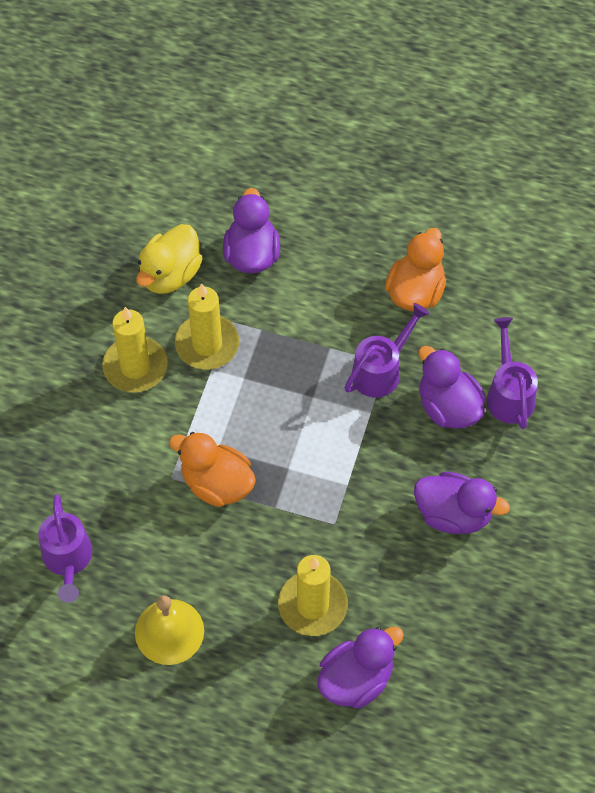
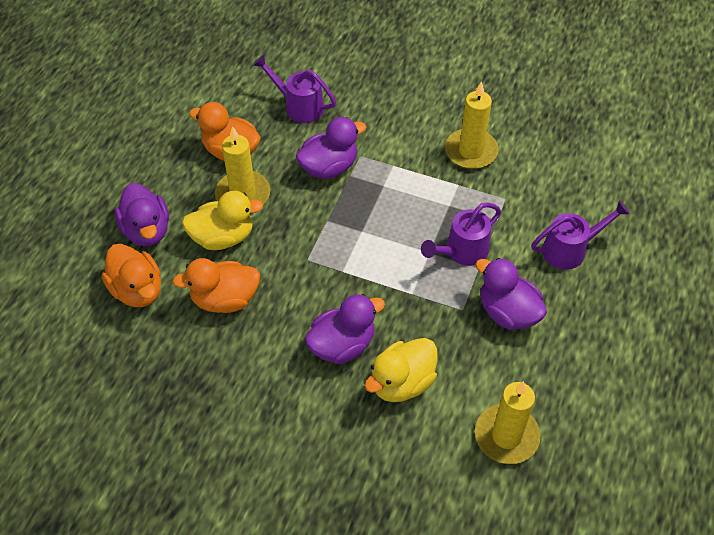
orange duck: 2 -> 3
yellow bell: 1 -> 0
yellow duck: 1 -> 2

